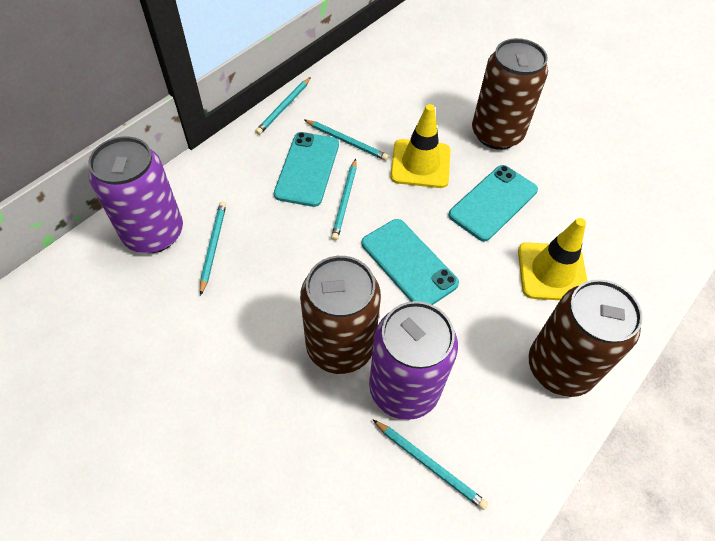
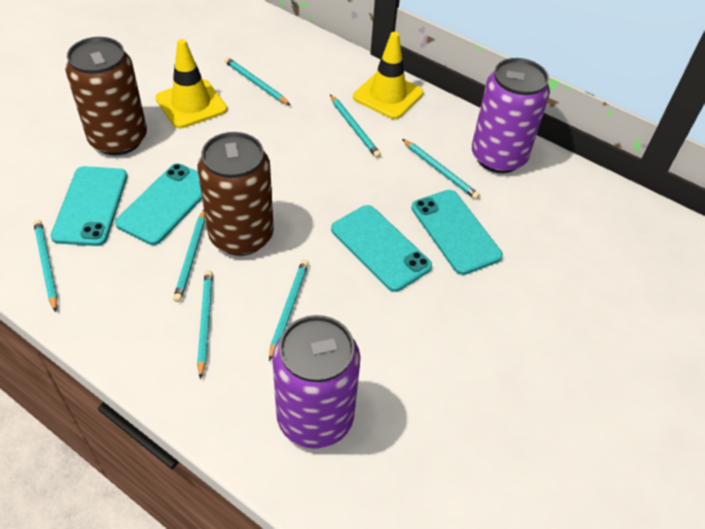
brown can: 3 -> 2
turquoise pencil: 5 -> 7
turquoise phone: 3 -> 4

